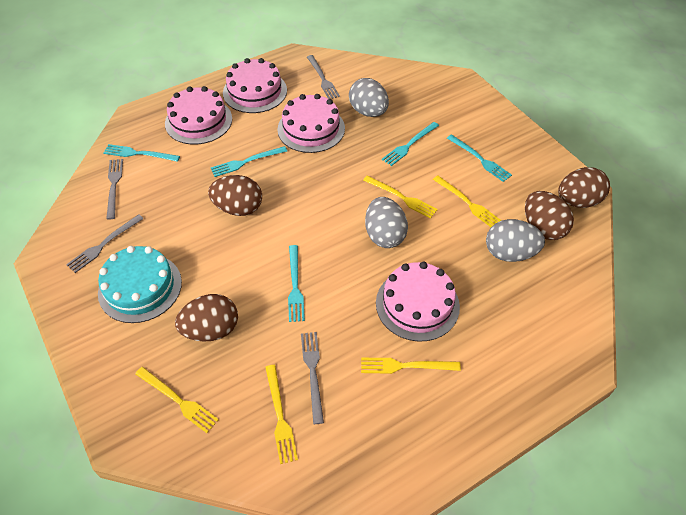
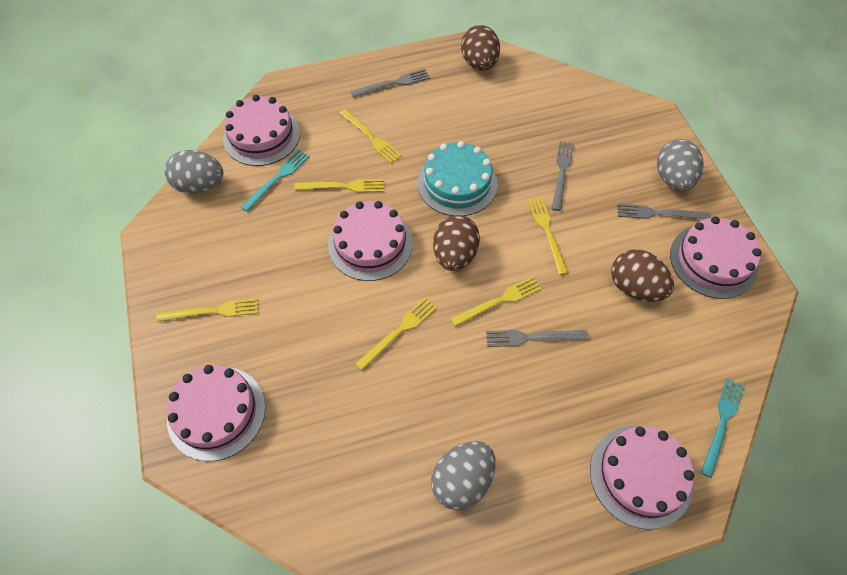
brown egg: 4 -> 3
pink cake: 4 -> 5
turquoise fork: 5 -> 2
yellow fork: 5 -> 6

